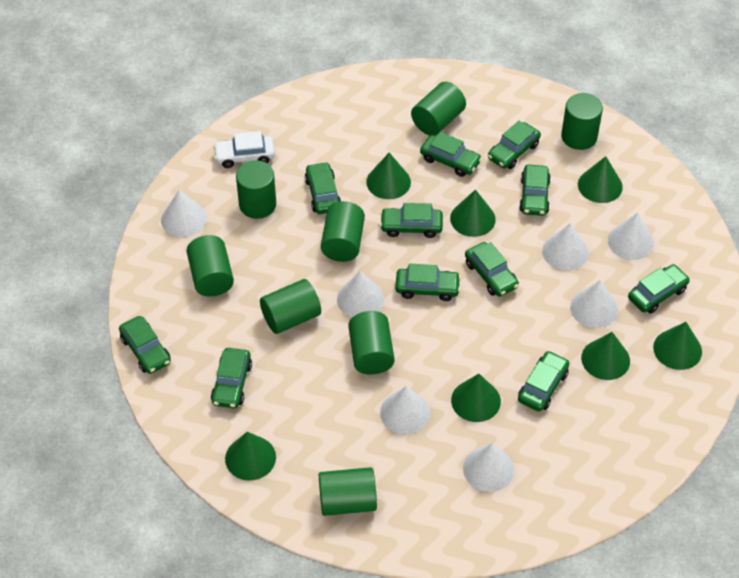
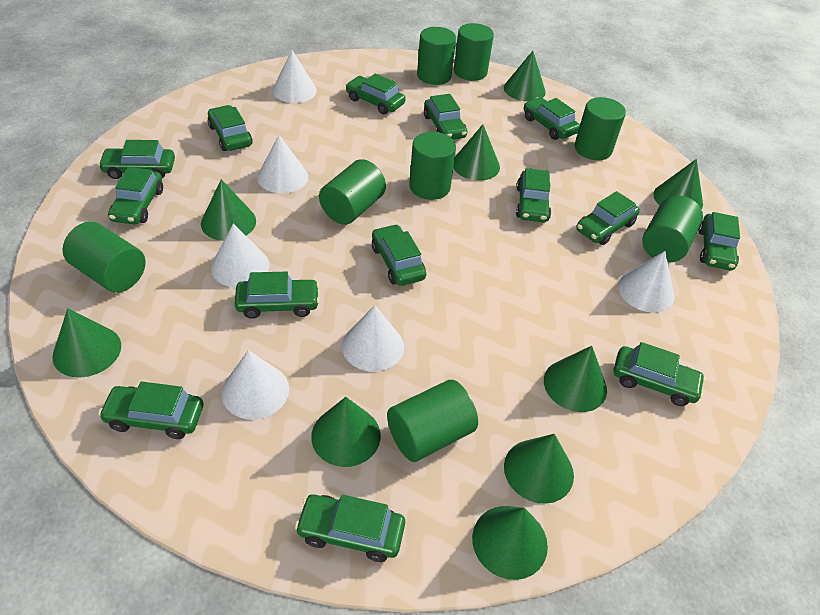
green car: 11 -> 14
green cone: 7 -> 9
white car: 1 -> 0
white cone: 7 -> 6

